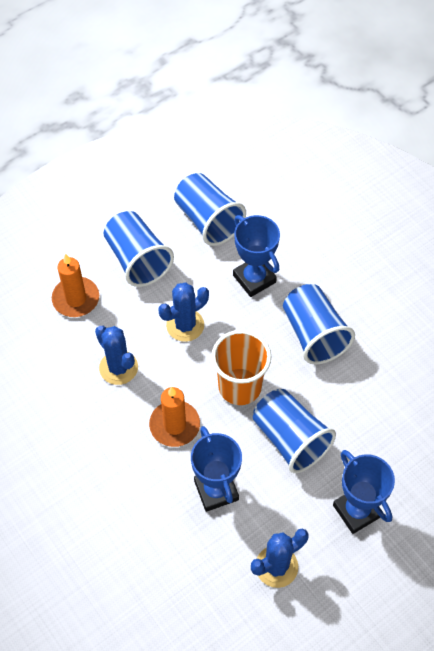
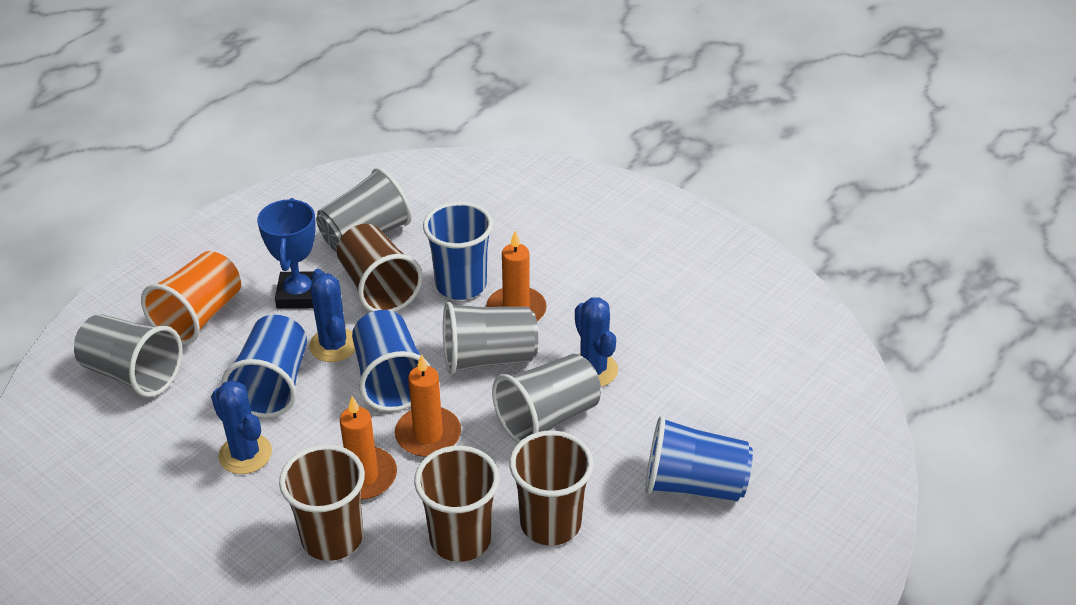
blue trophy: 3 -> 1
brown cup: 0 -> 4
grey cup: 0 -> 4
orange candle: 2 -> 3

